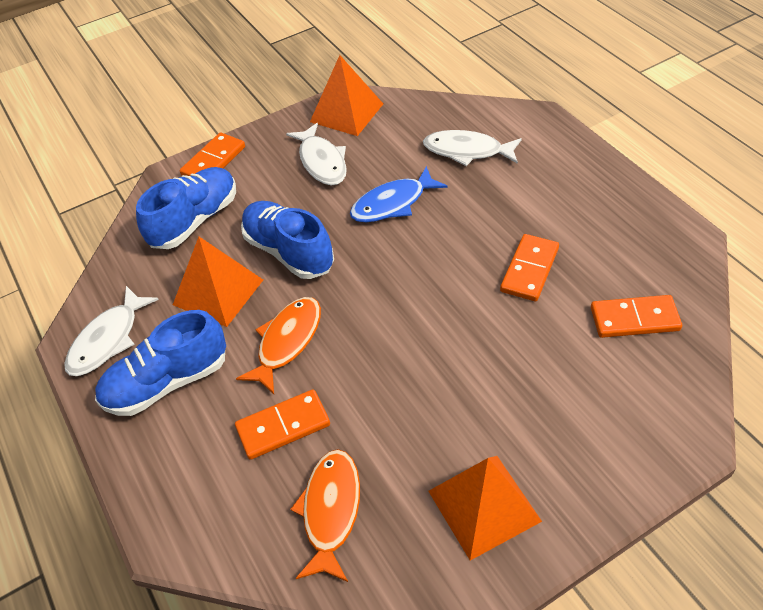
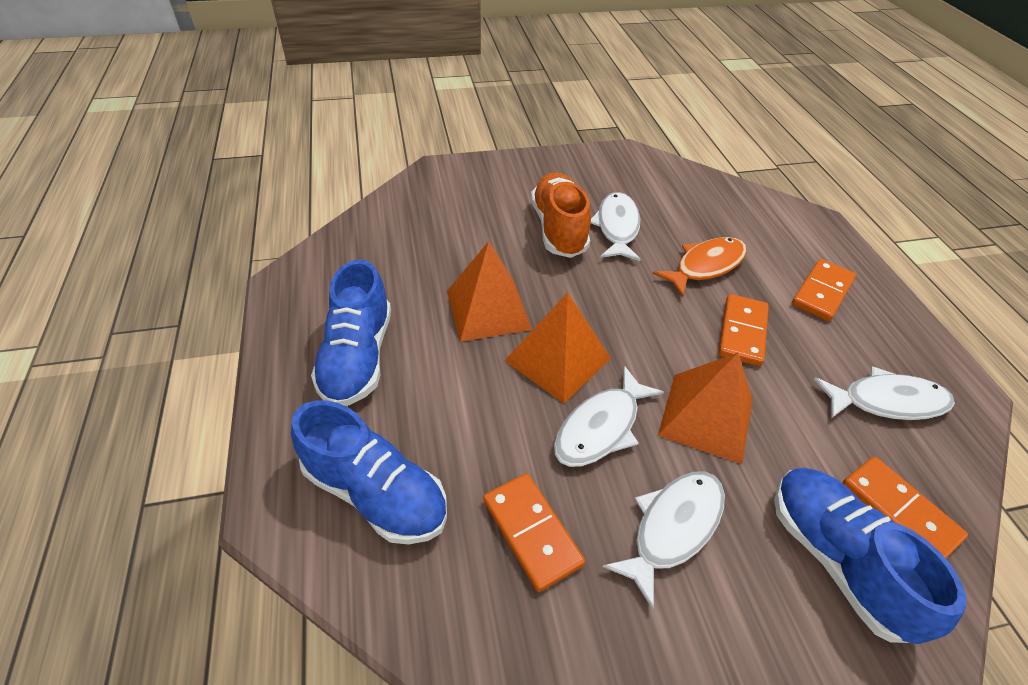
blue fish: 1 -> 0
orange fish: 2 -> 1
orange shoe: 0 -> 1
white fish: 3 -> 4

